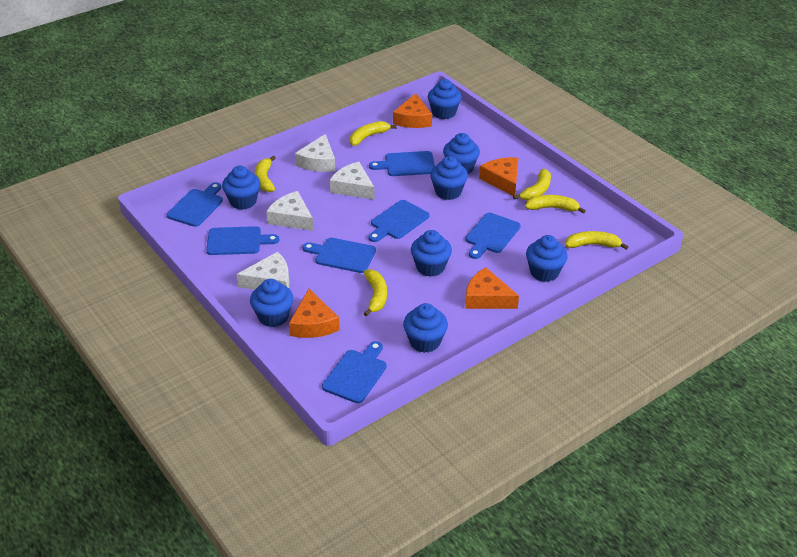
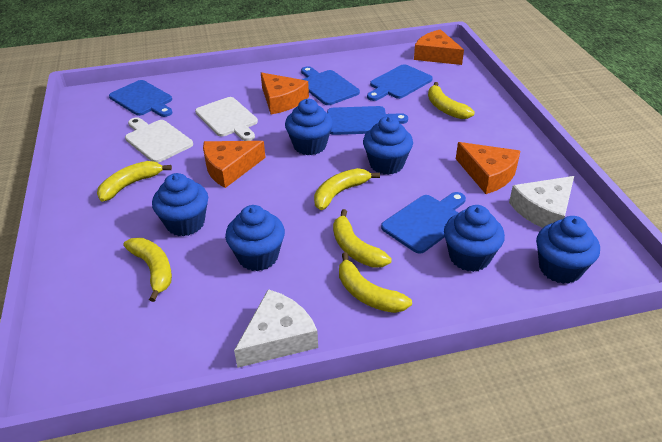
blue cupcake: 8 -> 6
blue cutting board: 7 -> 5
white cheese: 4 -> 2
white cutting board: 0 -> 2

